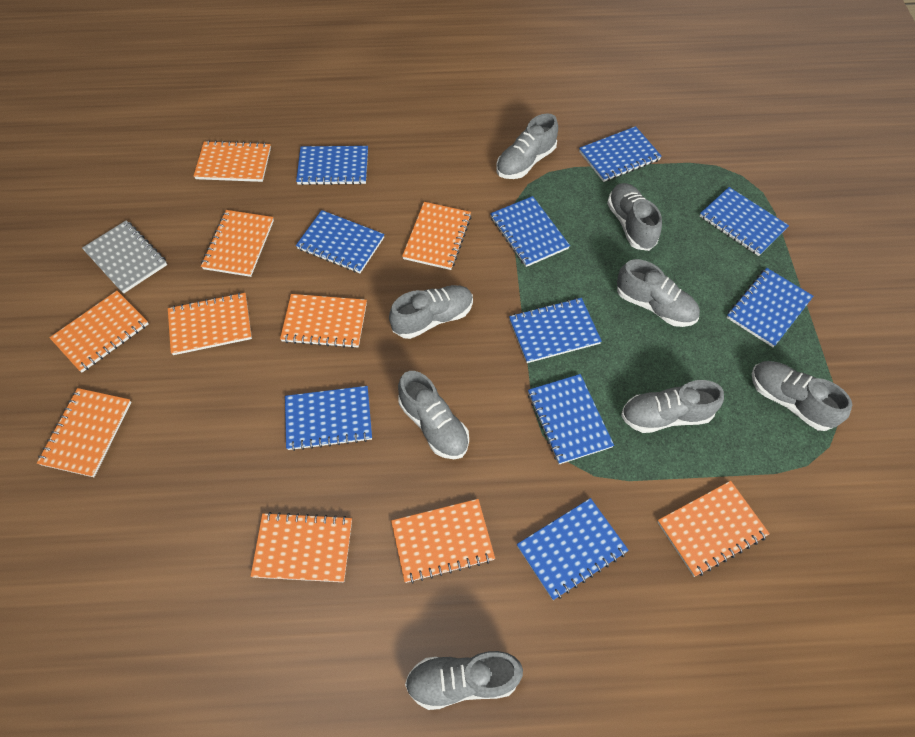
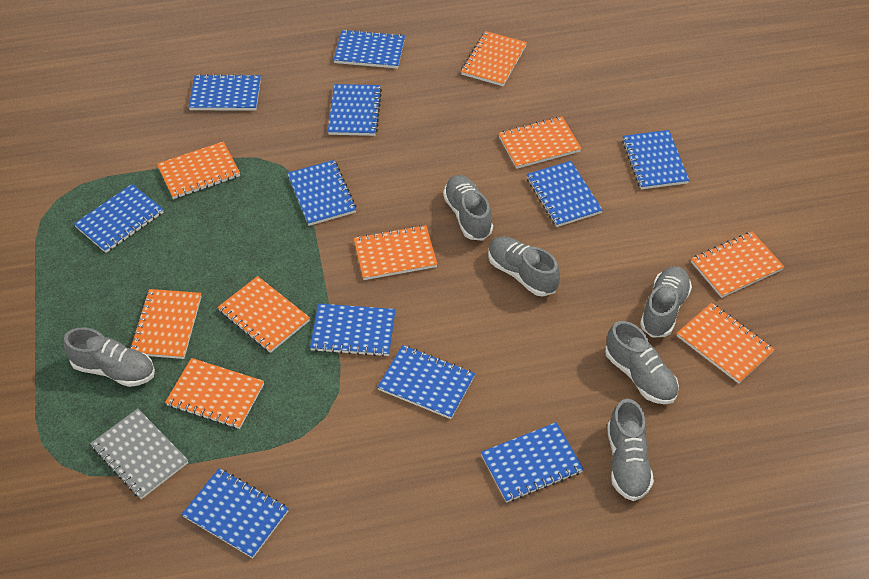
blue notebook: 10 -> 11
grey shoe: 8 -> 6
orange notebook: 10 -> 9

